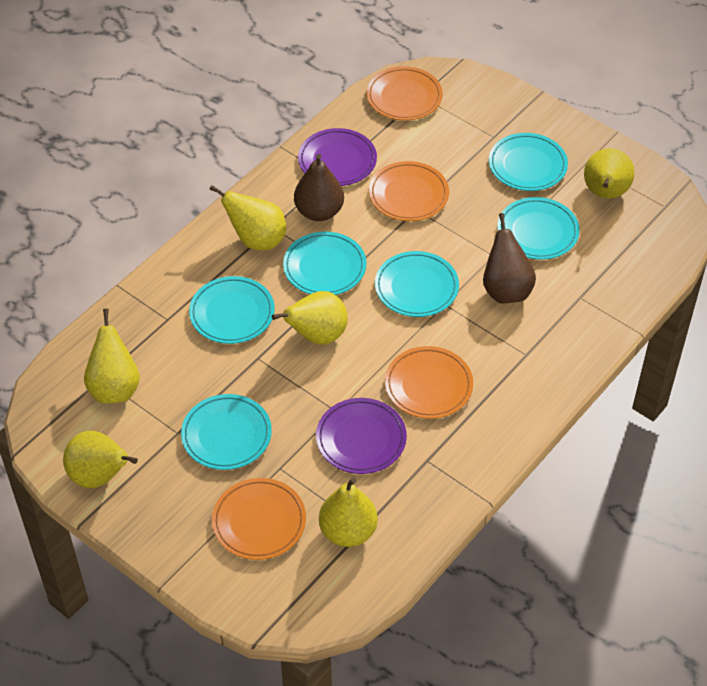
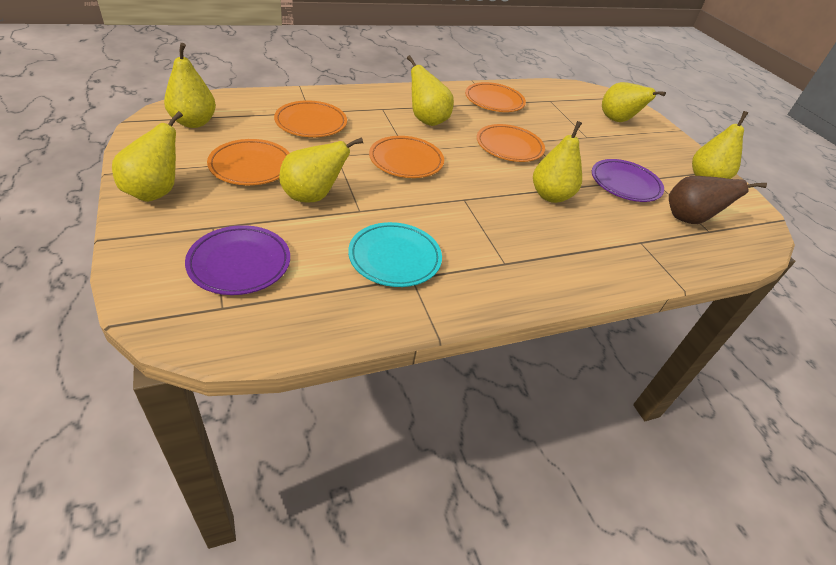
brown pear: 2 -> 1
orange plate: 4 -> 5
turquoise plate: 6 -> 1
yellow pear: 6 -> 7

